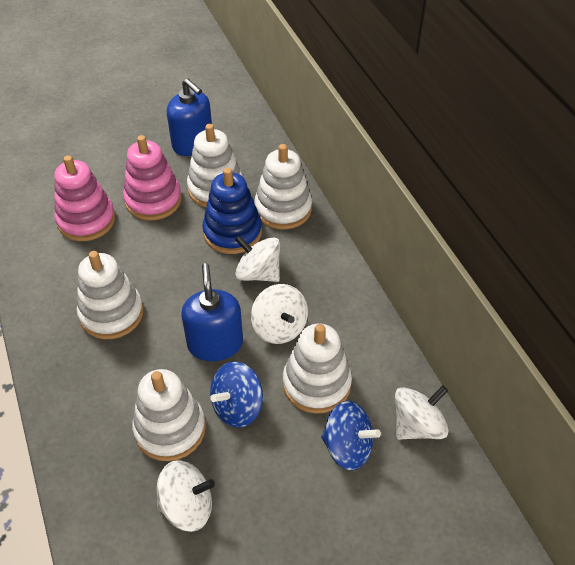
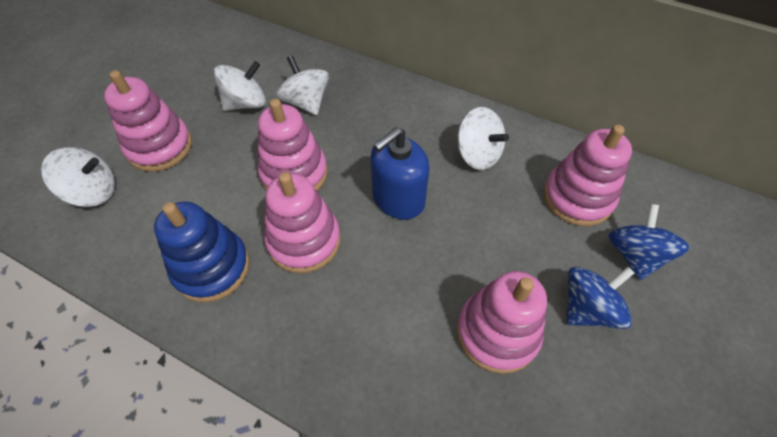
blue soap dispenser: 2 -> 1
pink stacking toy: 2 -> 5
white stacking toy: 5 -> 0

